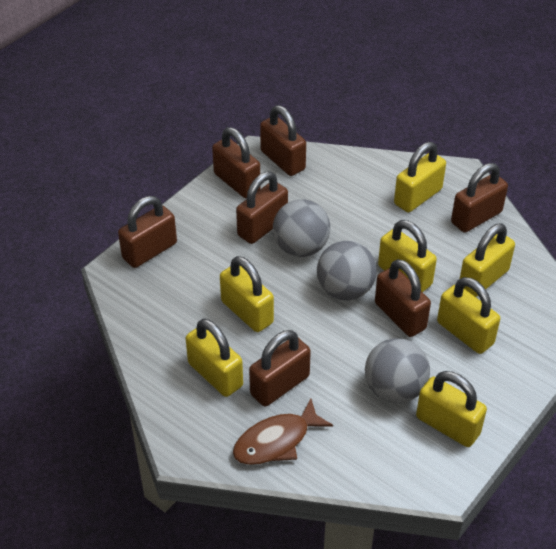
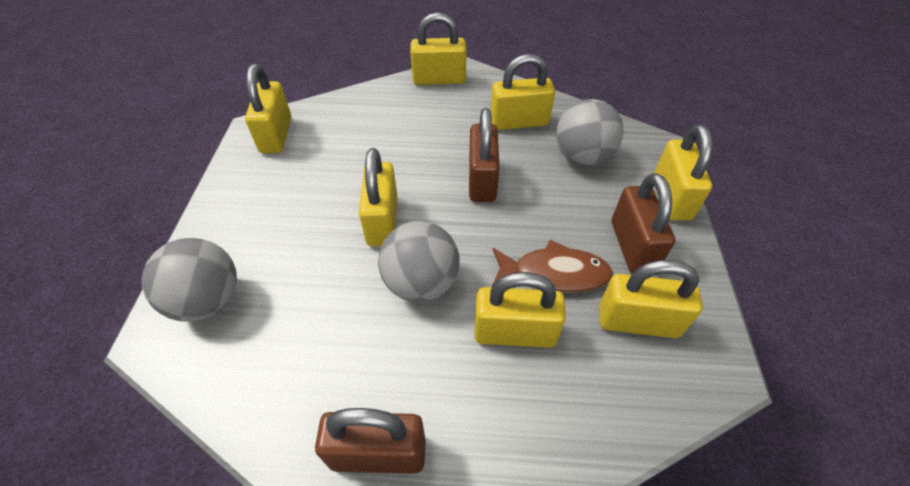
brown padlock: 7 -> 3

